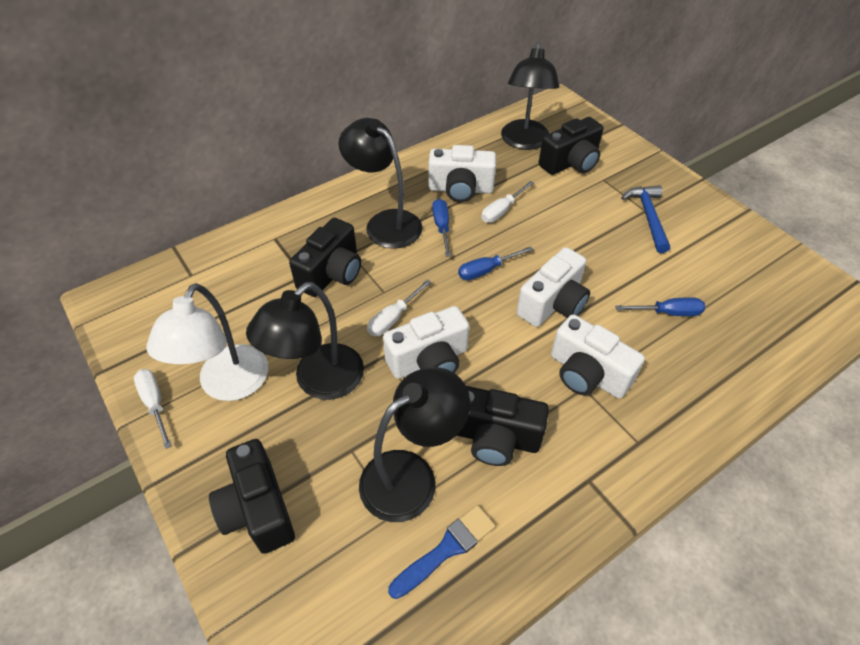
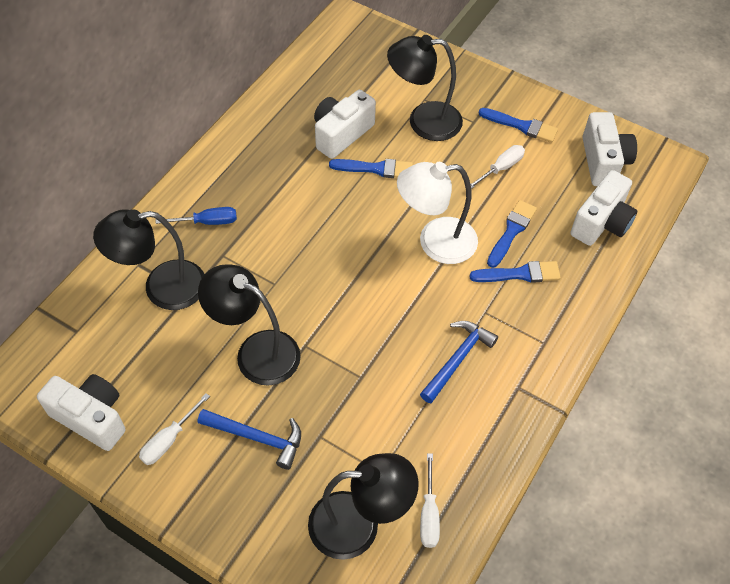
black camera: 4 -> 0
blue brush: 1 -> 4
blue hammer: 1 -> 2
blue screwdriver: 3 -> 1

